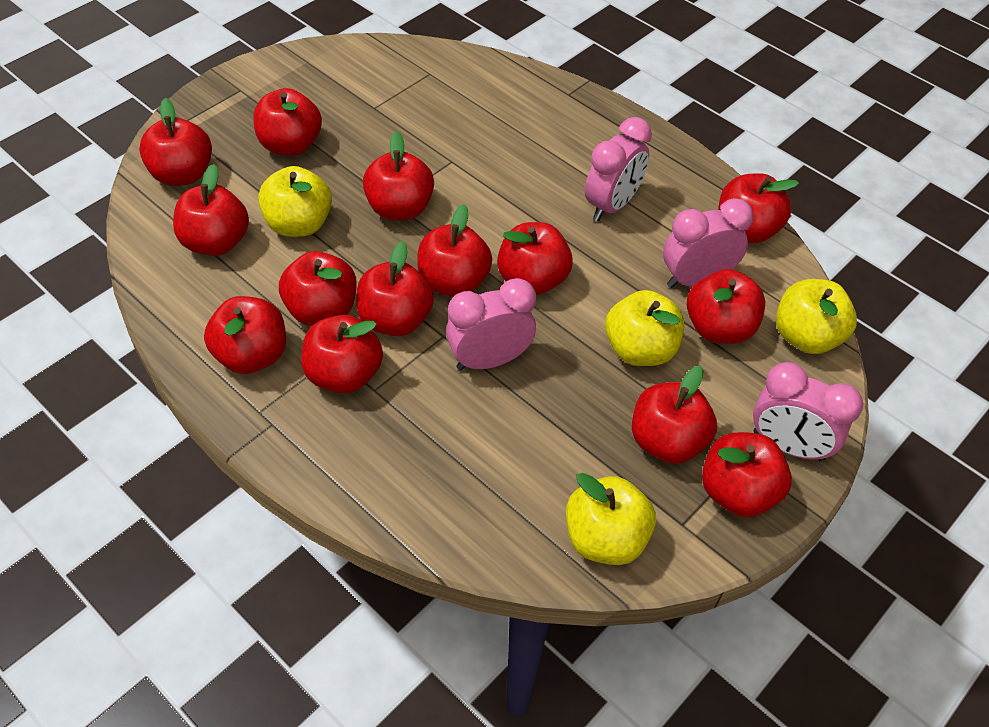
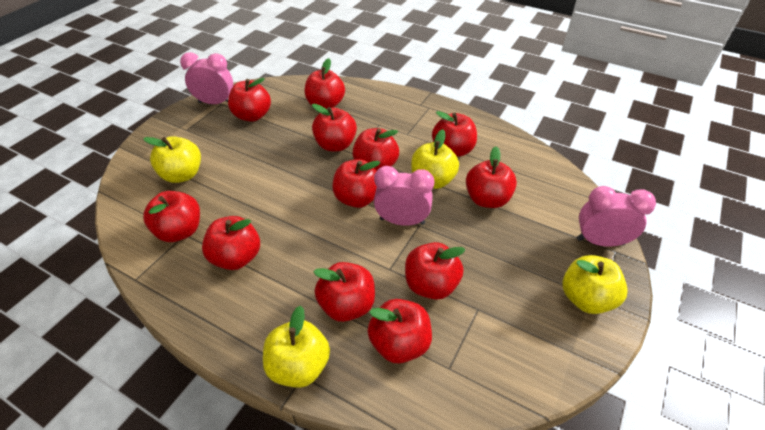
pink clock: 4 -> 3
red apple: 14 -> 12

